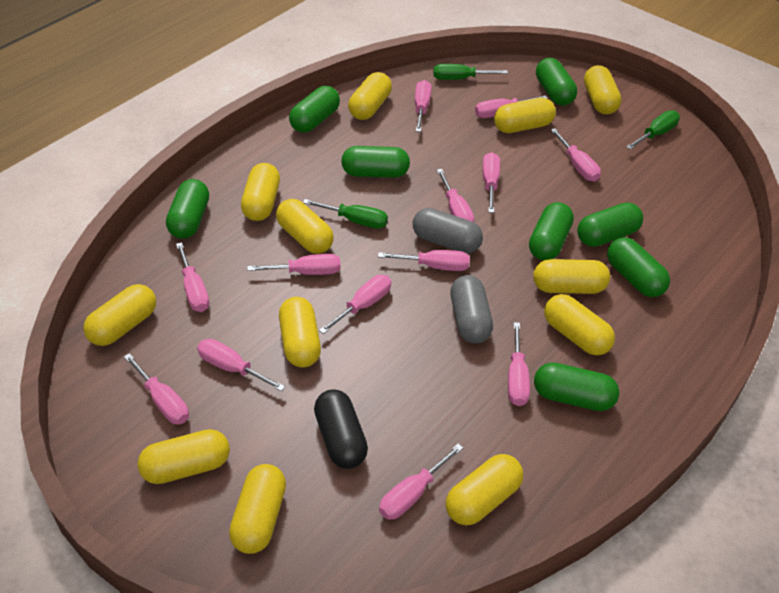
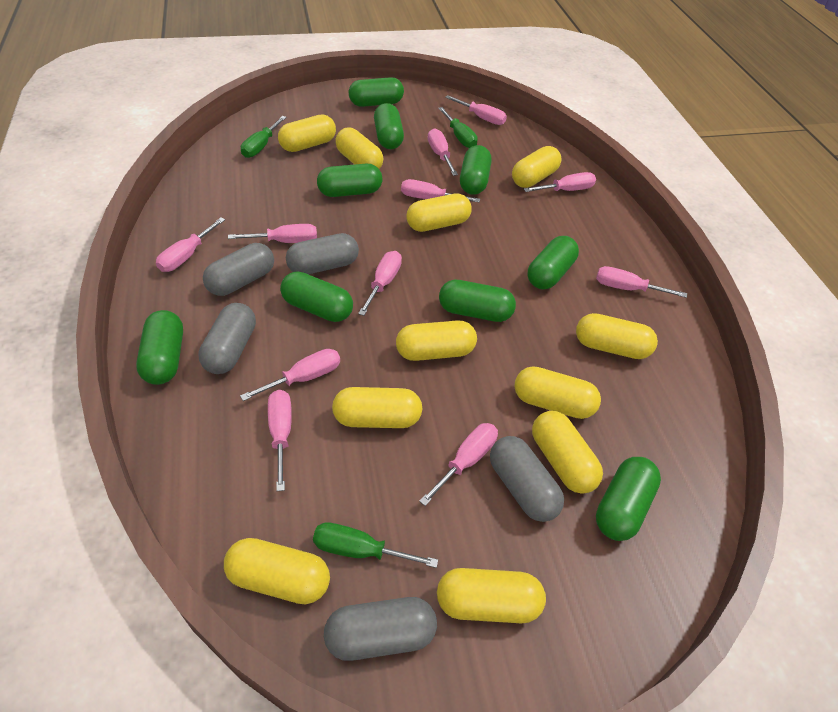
black capsule: 1 -> 0
green capsule: 8 -> 9
grey capsule: 2 -> 5
pink screwdriver: 13 -> 11
yellow capsule: 12 -> 11

